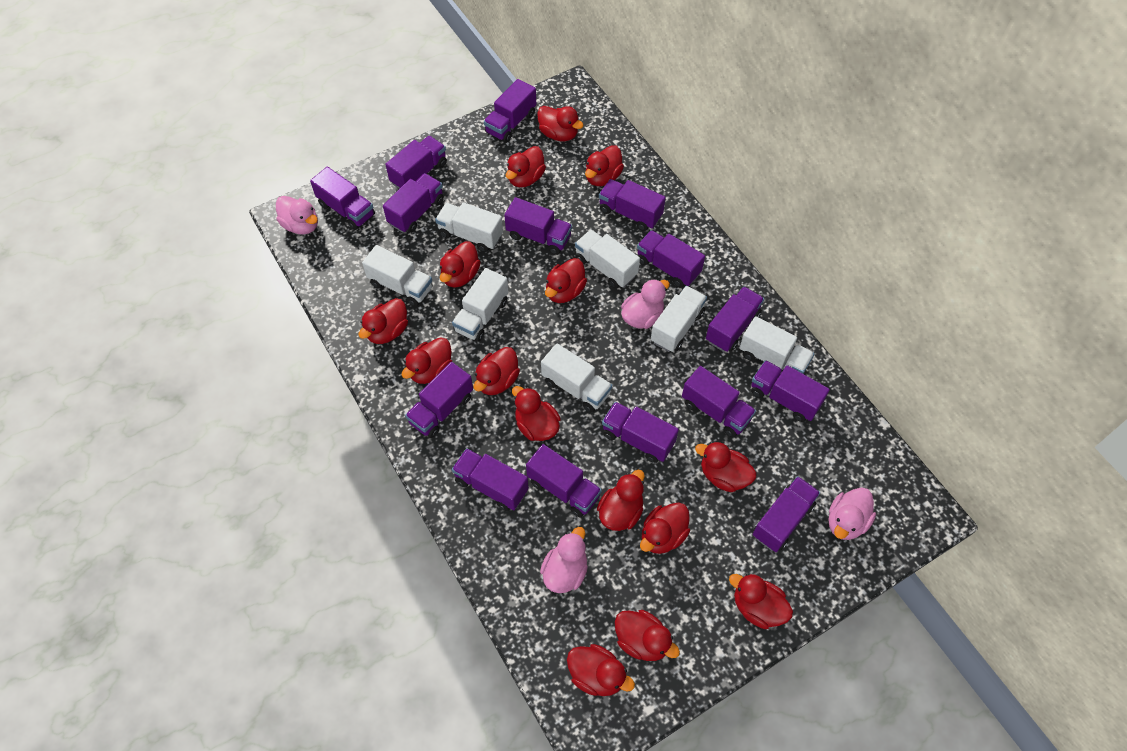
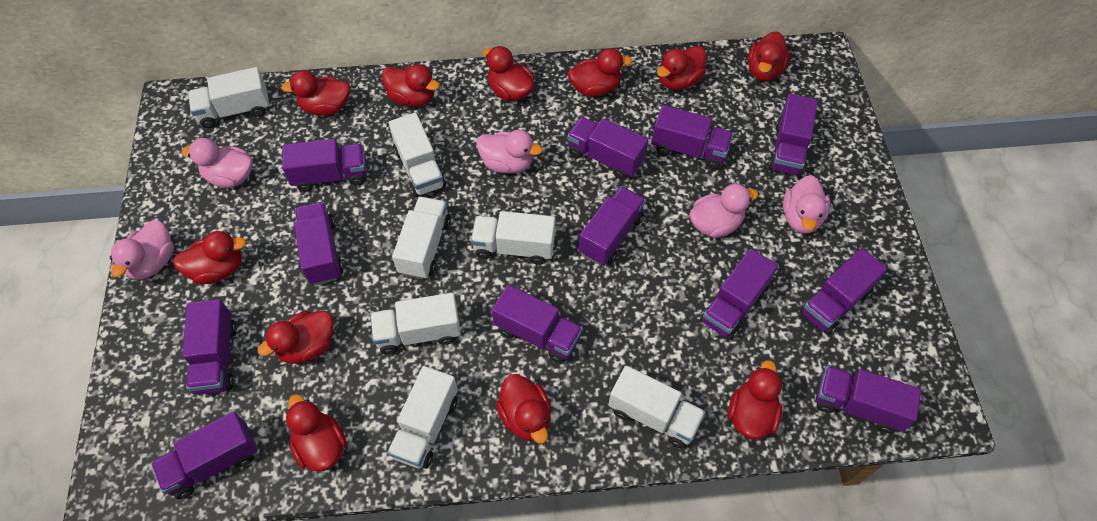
pink duck: 4 -> 5
purple truck: 15 -> 12
red duck: 15 -> 11

